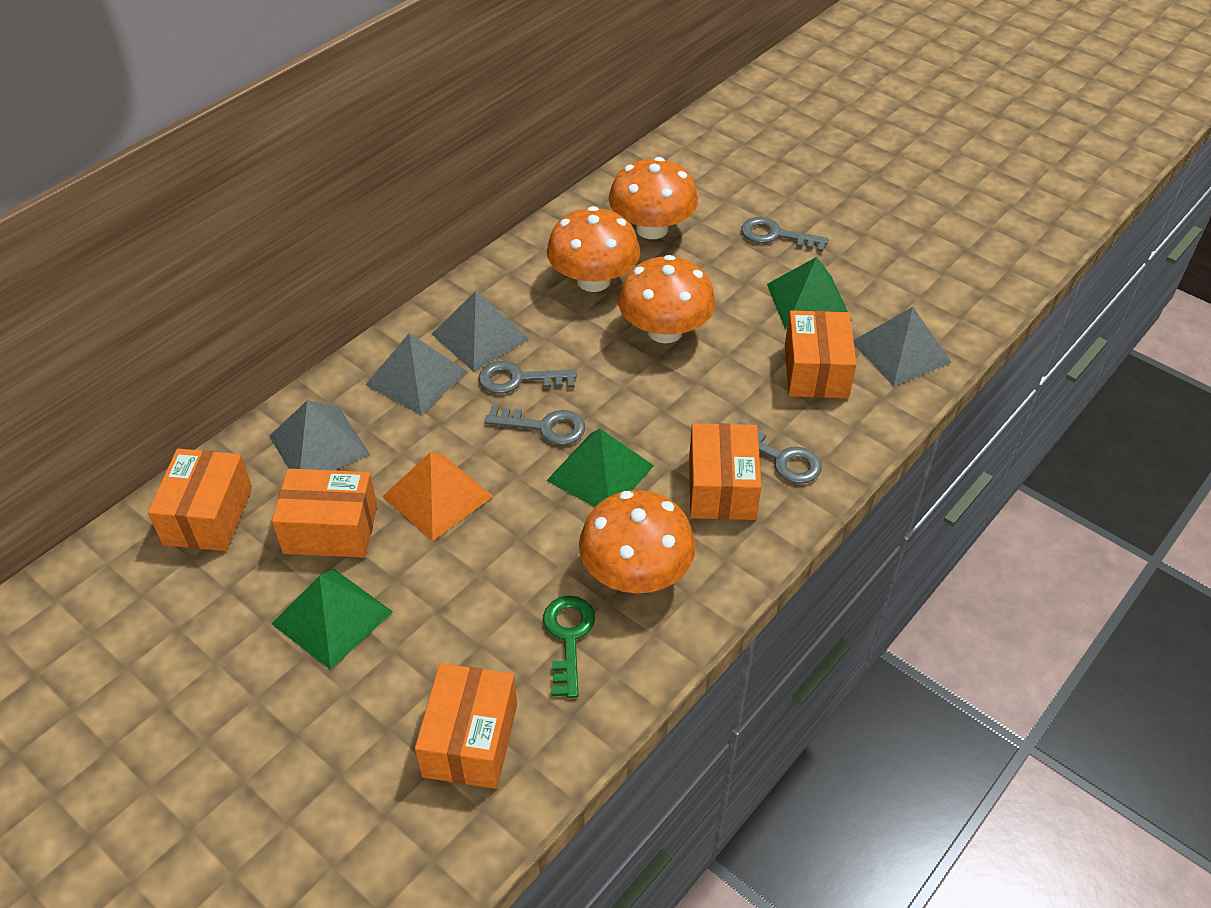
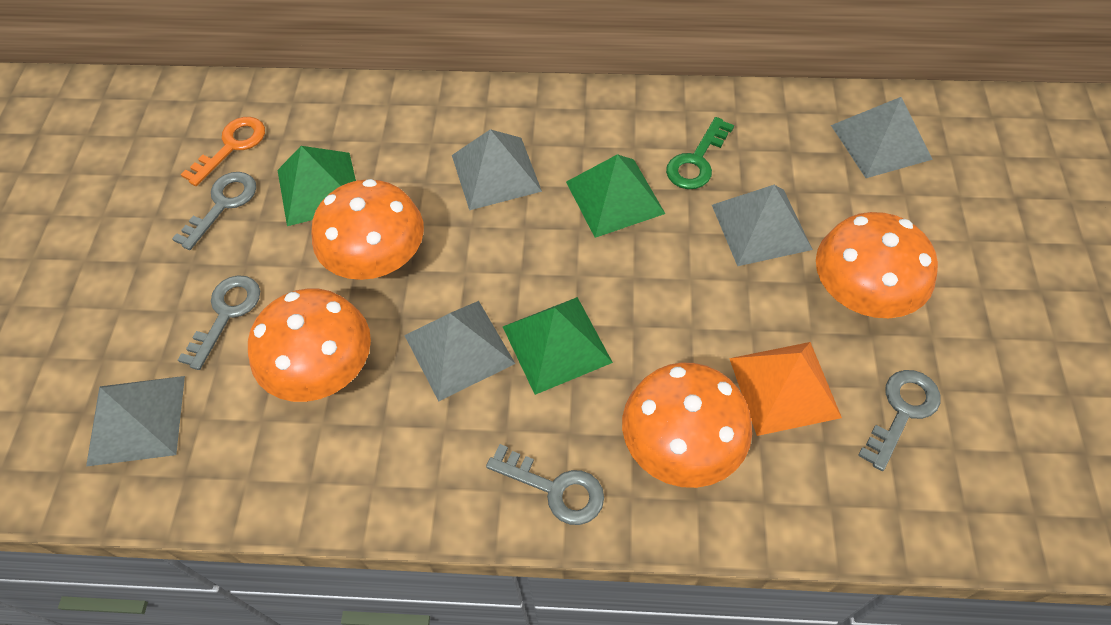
grey pyramid: 4 -> 5
orange box: 5 -> 0
orange key: 0 -> 1

